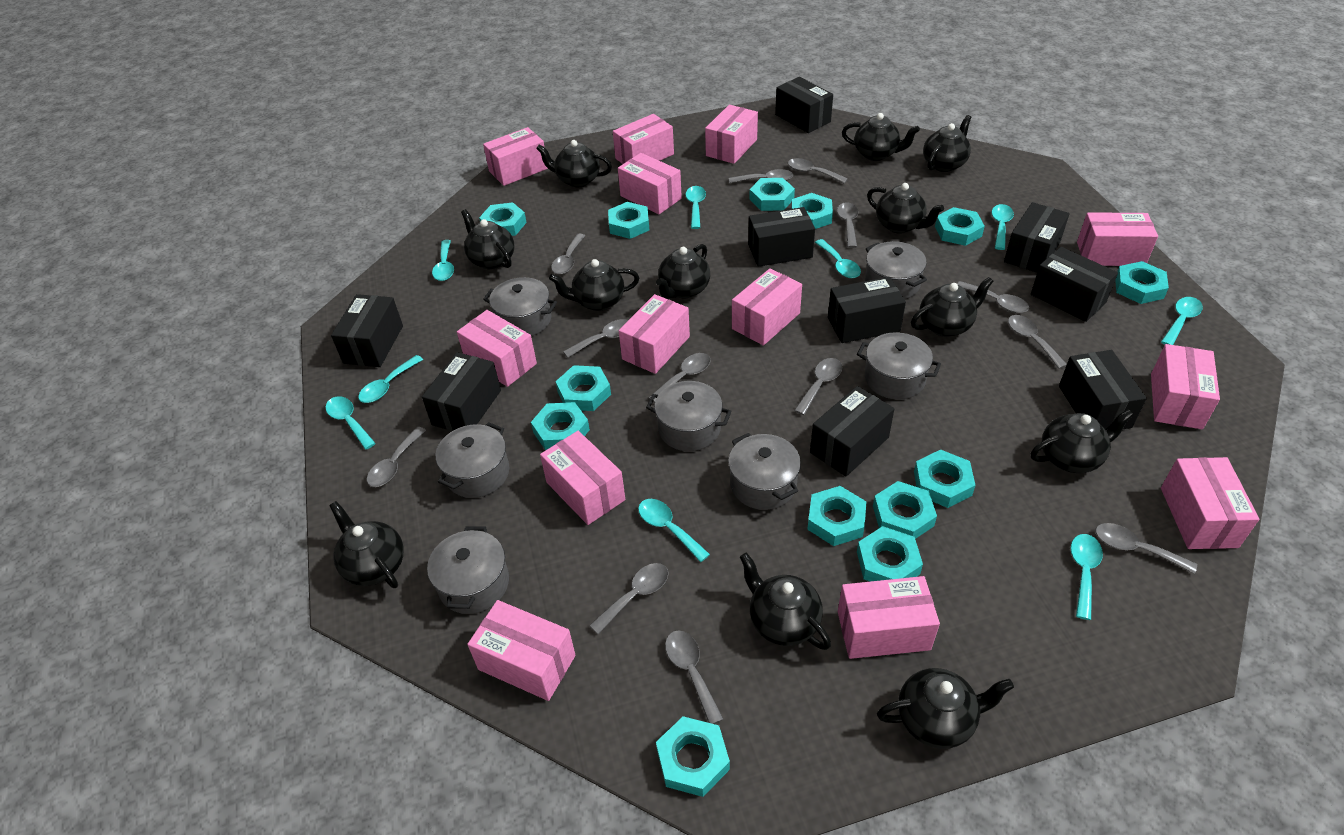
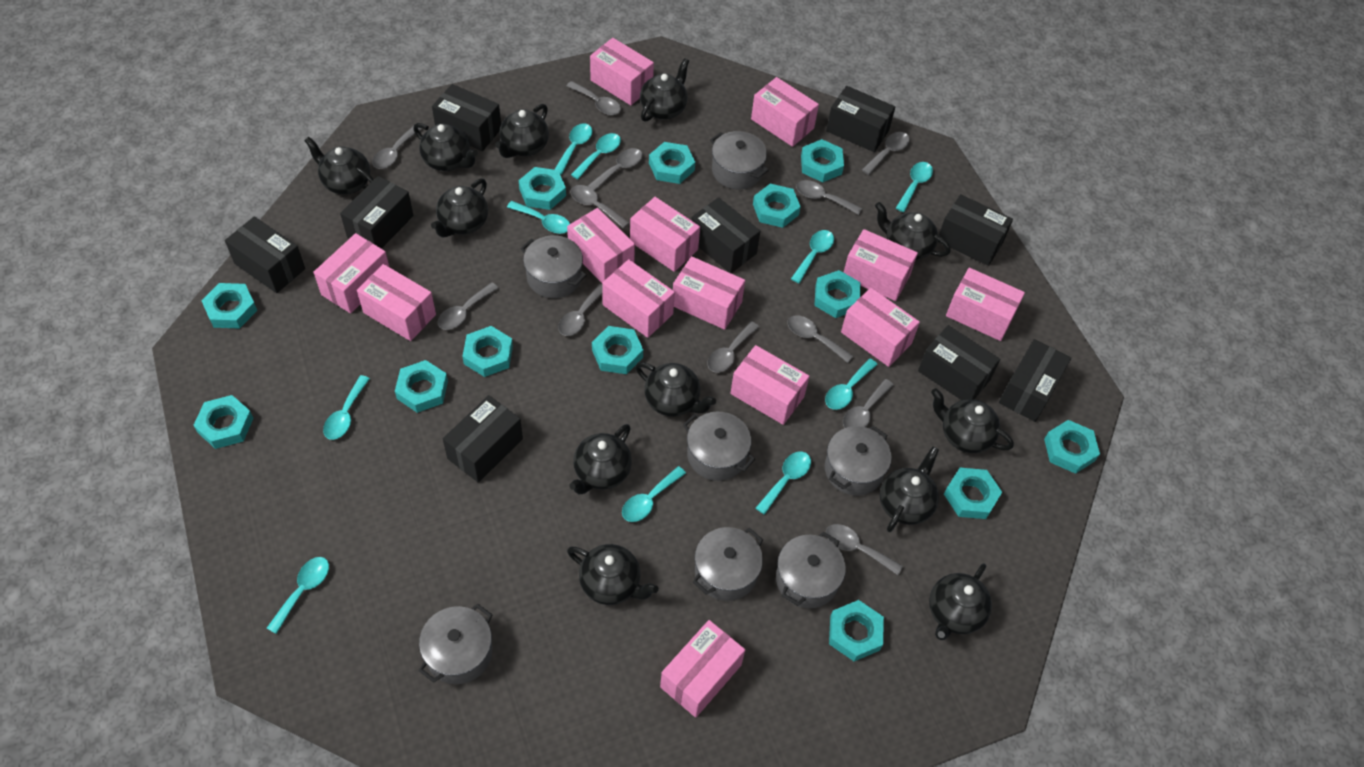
grey spoon: 13 -> 12
turquoise spoon: 9 -> 10

